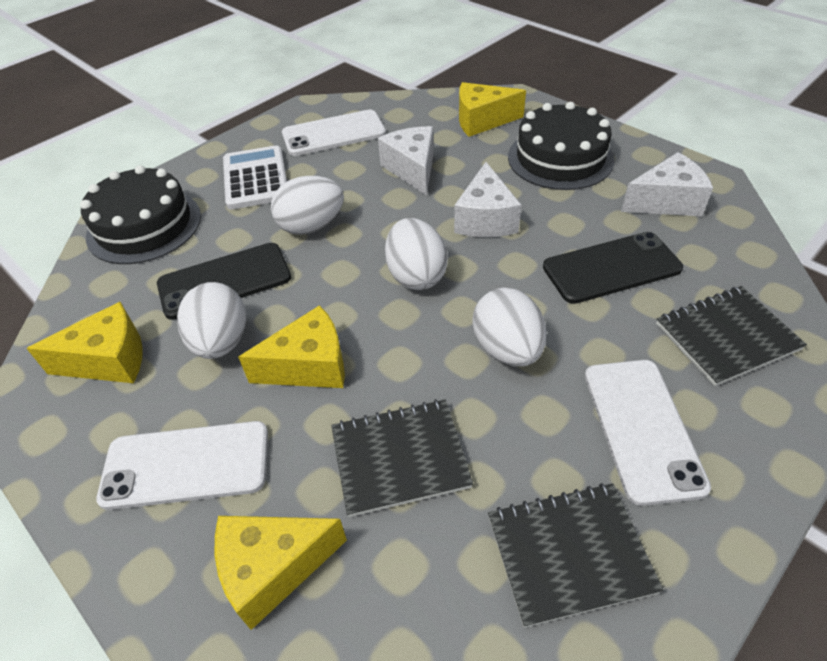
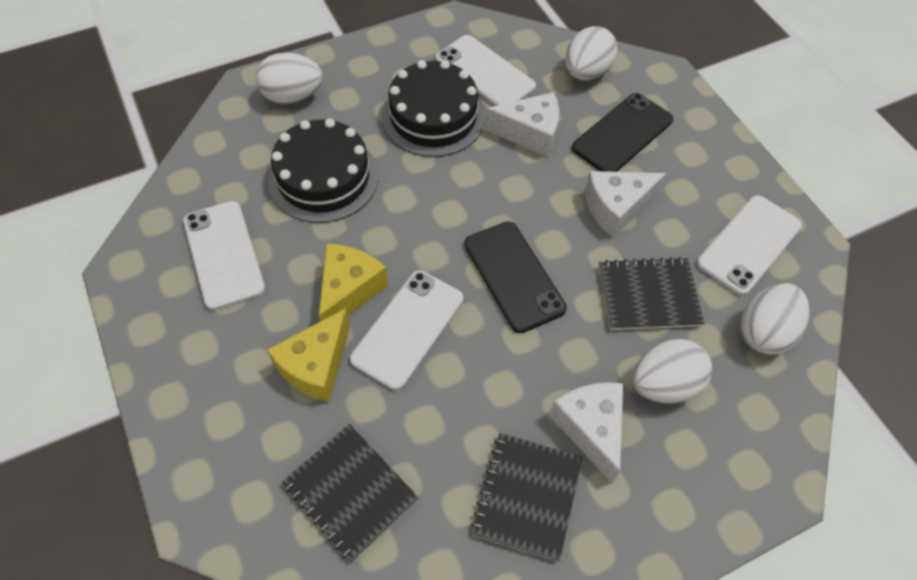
white calculator: 1 -> 0
white phone: 3 -> 4
yellow cheese: 4 -> 2

